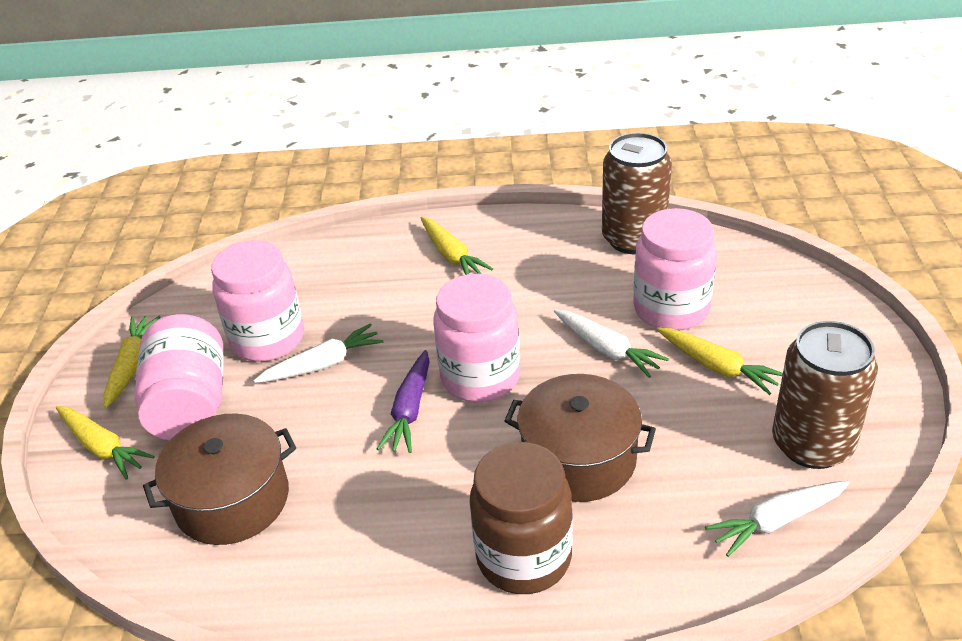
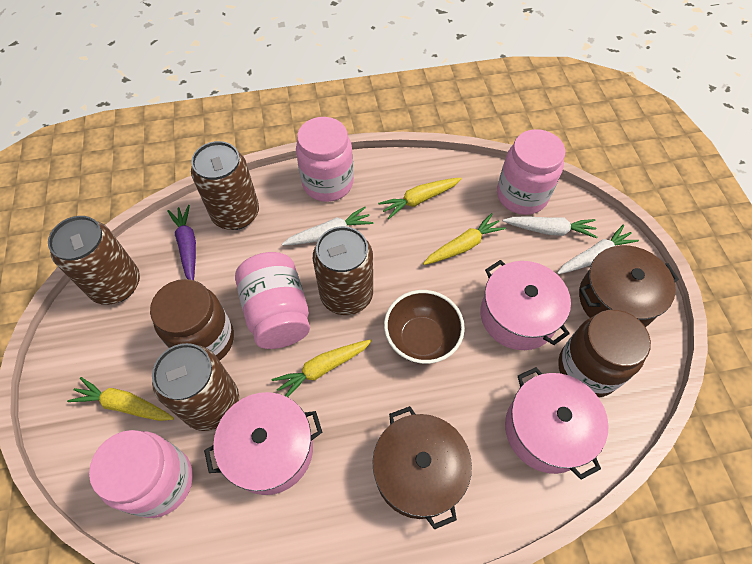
brown bowl: 0 -> 1
brown can: 2 -> 4
brown jar: 1 -> 2
pink pot: 0 -> 3

